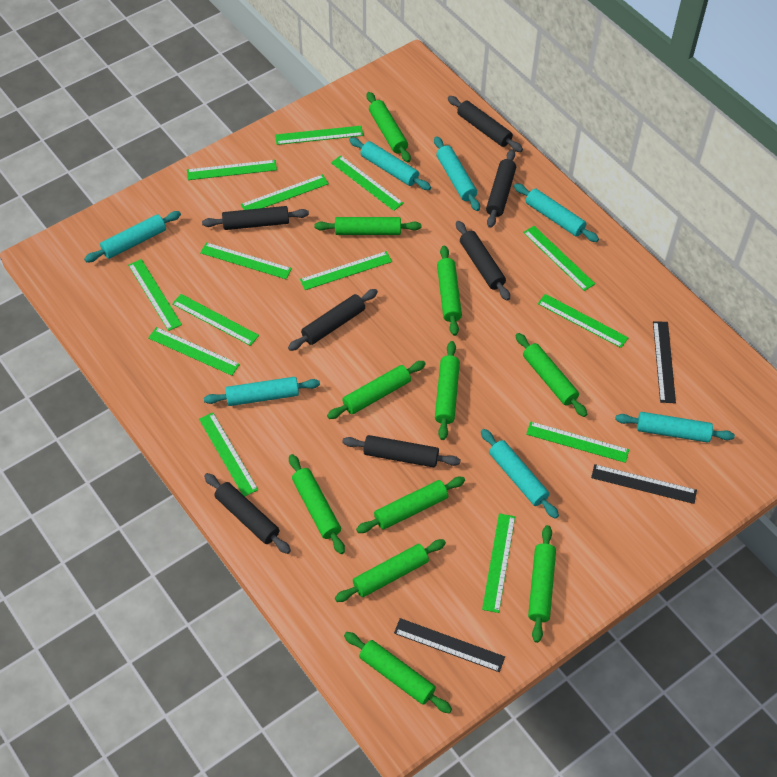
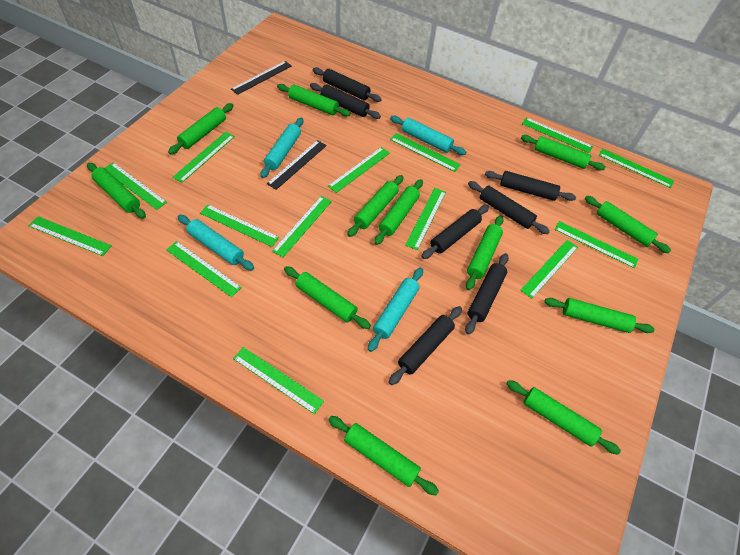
black ruler: 3 -> 2
green rolling pin: 11 -> 12
turquoise rolling pin: 7 -> 4

